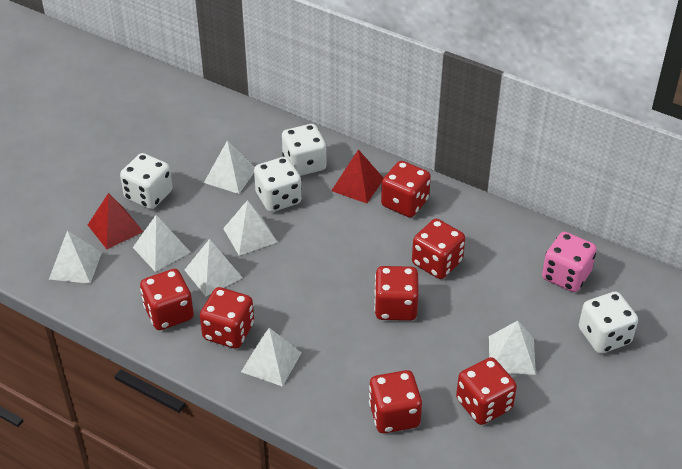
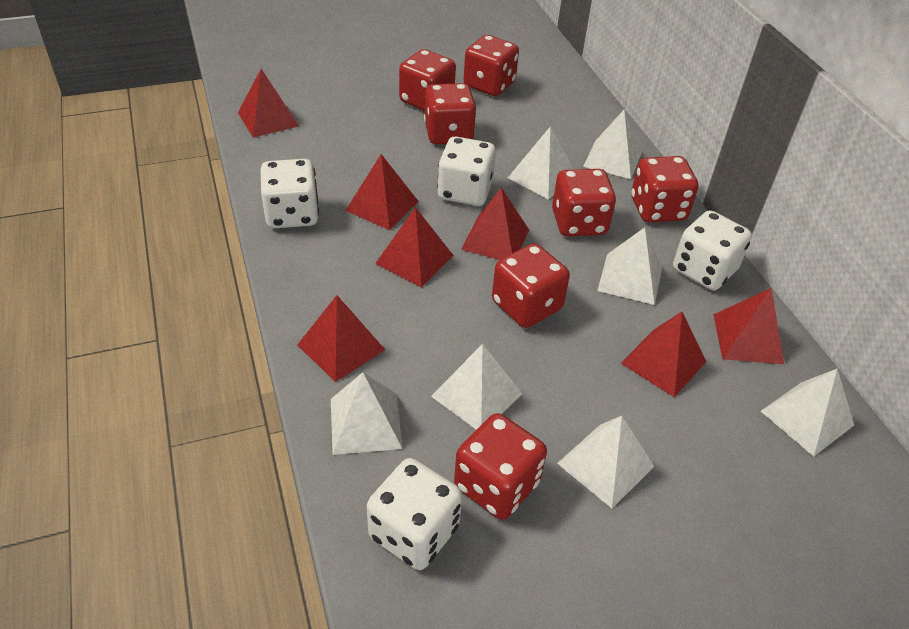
pink dice: 1 -> 0
red pyramid: 2 -> 7

